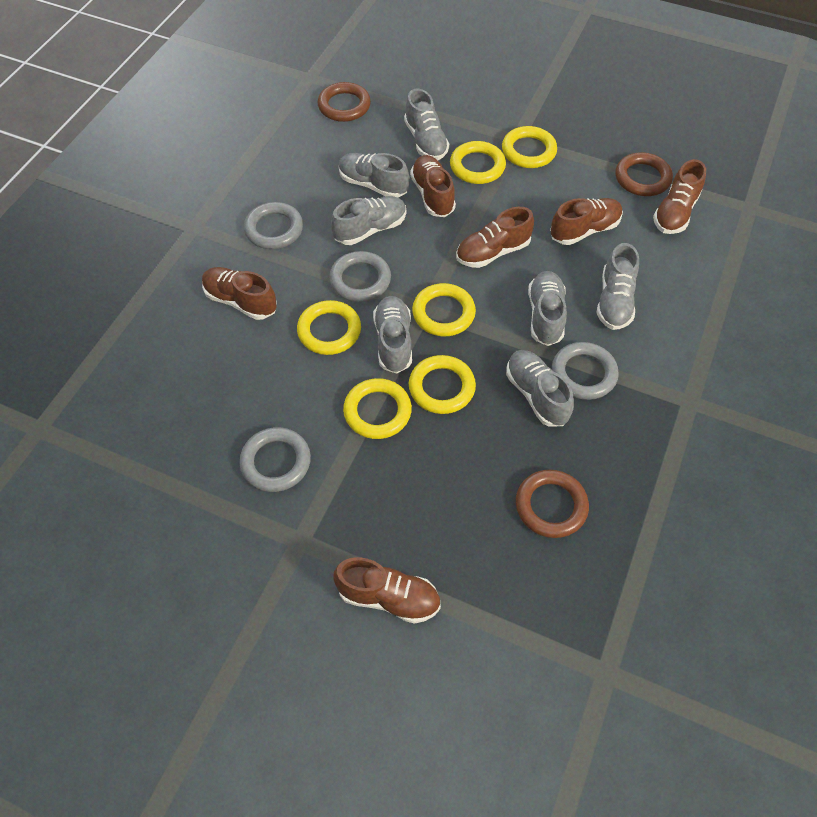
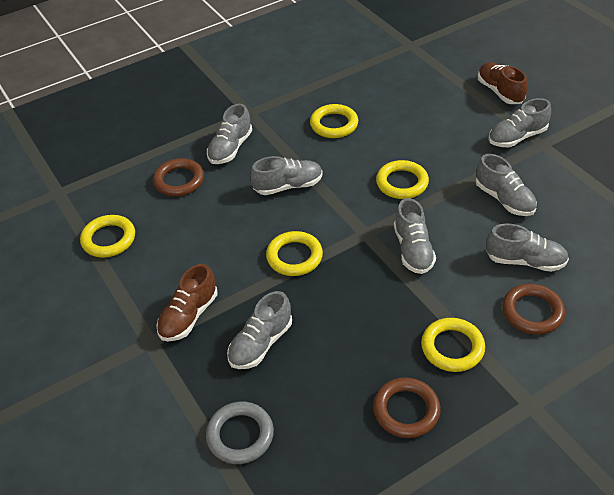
brown shoe: 6 -> 2
grey ring: 4 -> 1
yellow ring: 6 -> 5

